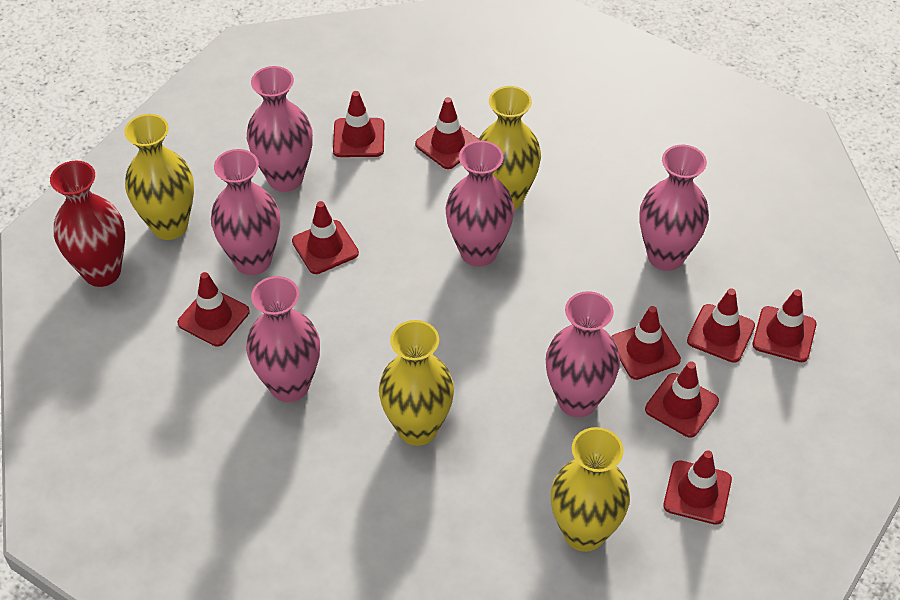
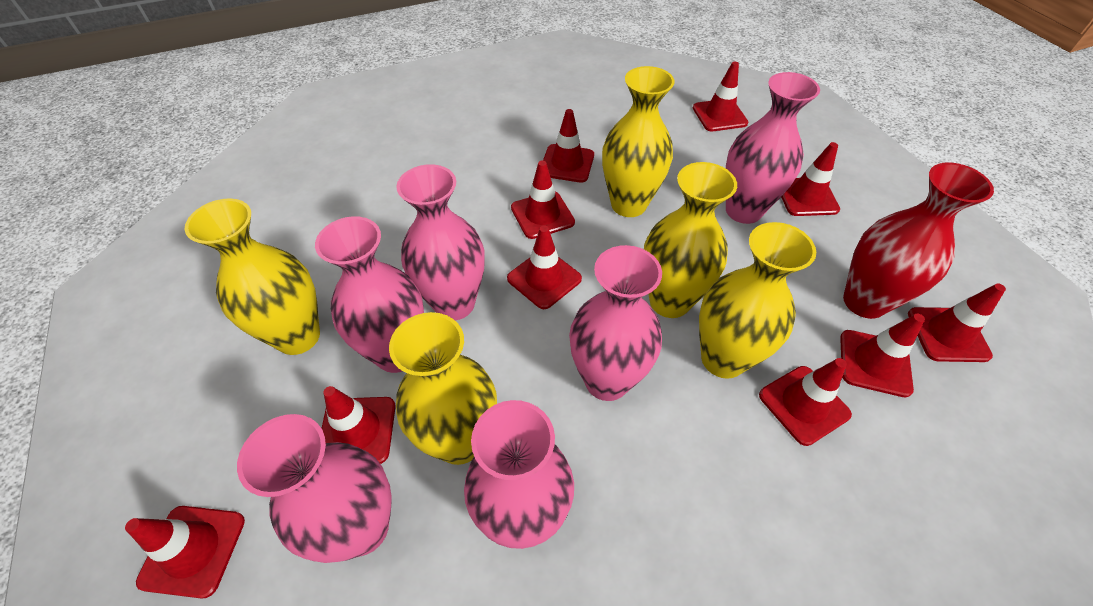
red traffic cone: 9 -> 10
yellow vase: 4 -> 5

